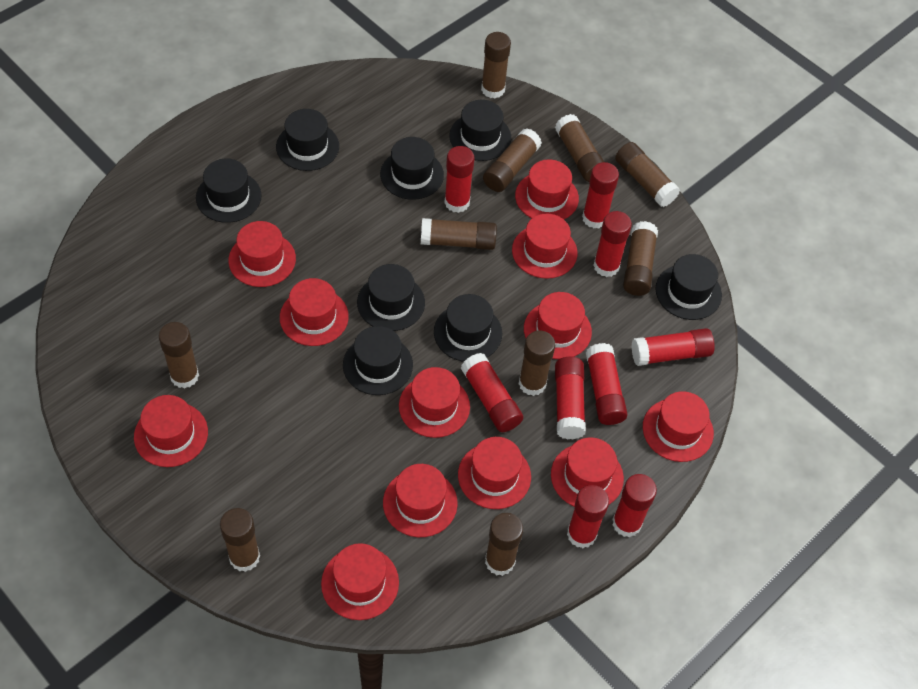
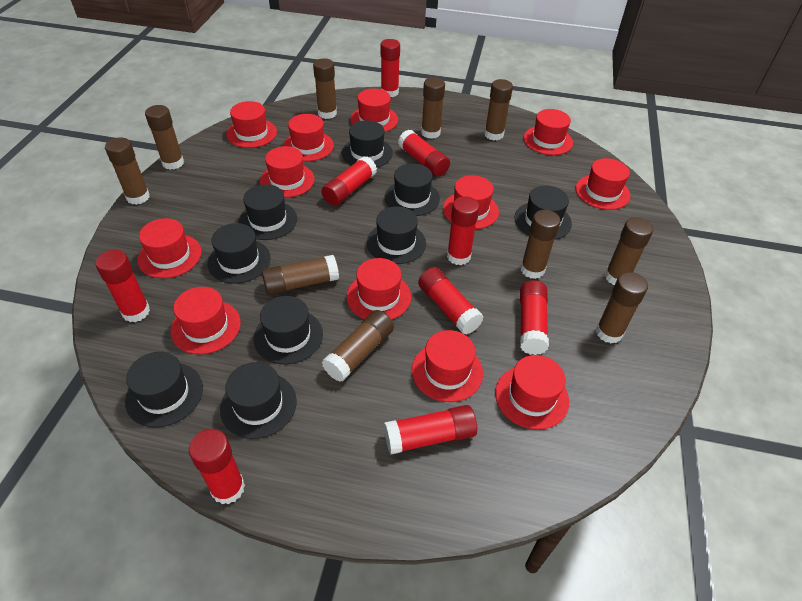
black hat: 8 -> 9

